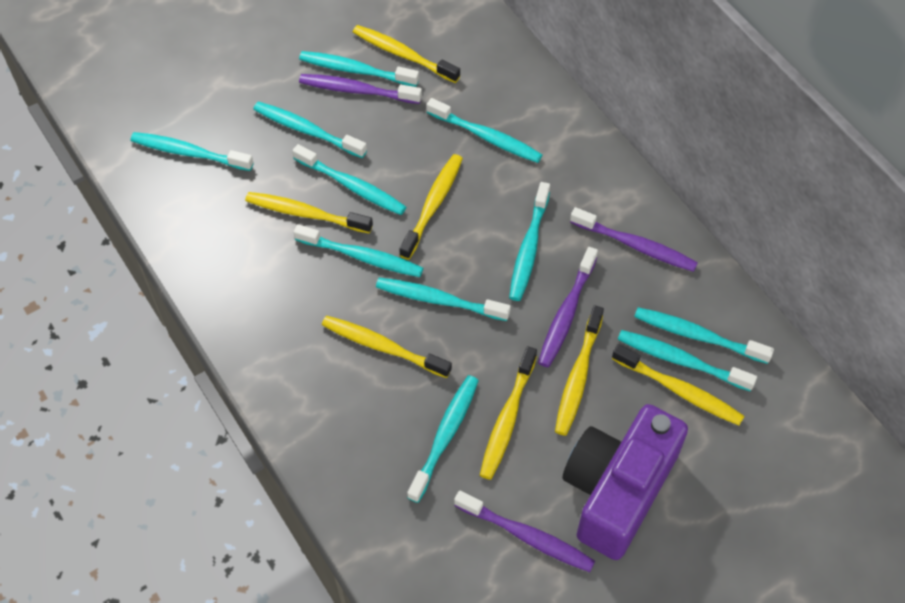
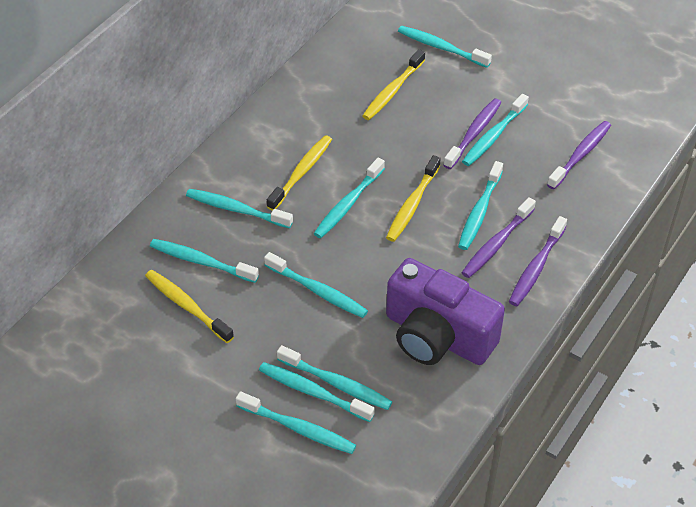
turquoise toothbrush: 11 -> 10
yellow toothbrush: 7 -> 4

